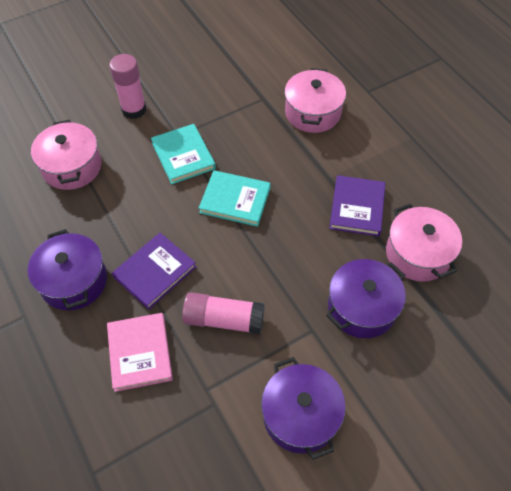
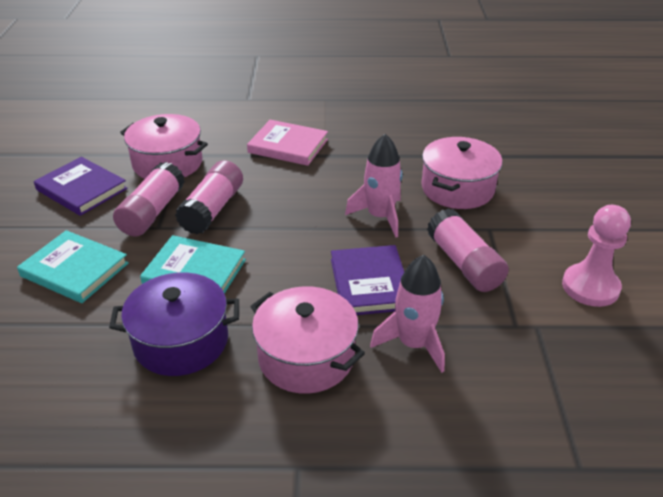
pink glue stick: 2 -> 3
pink pawn: 0 -> 1
pink rocket: 0 -> 2
purple pot: 3 -> 1

